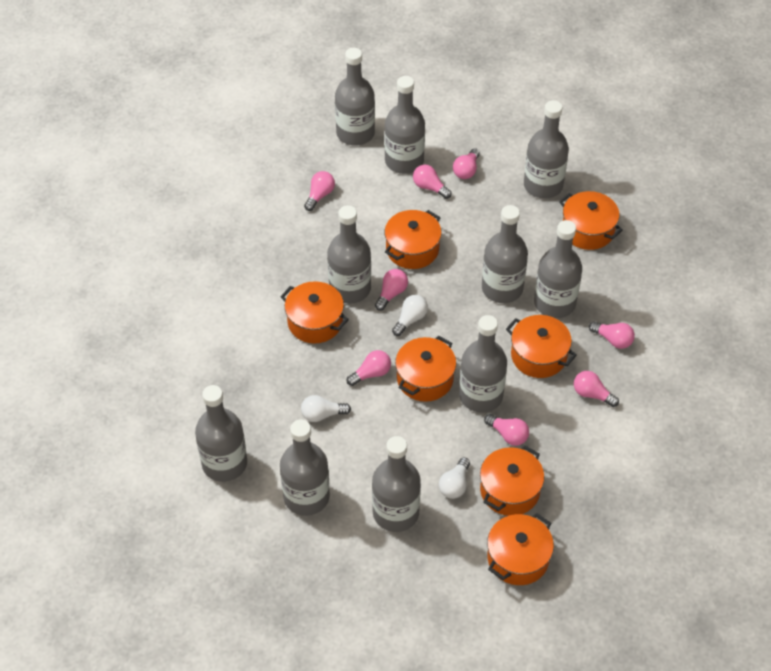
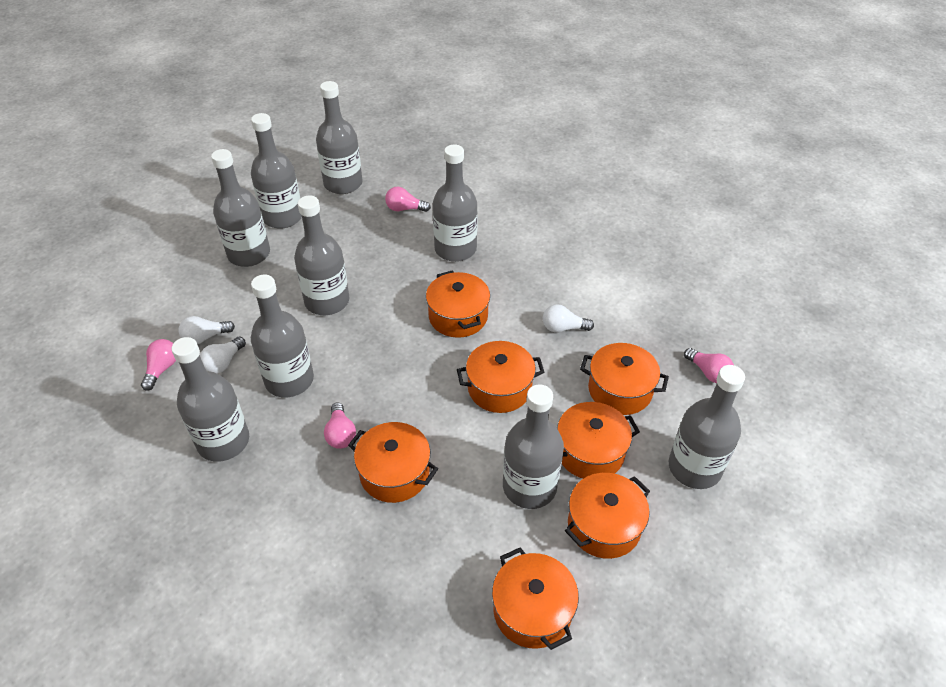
grey bottle: 10 -> 9
pink light bulb: 8 -> 4

